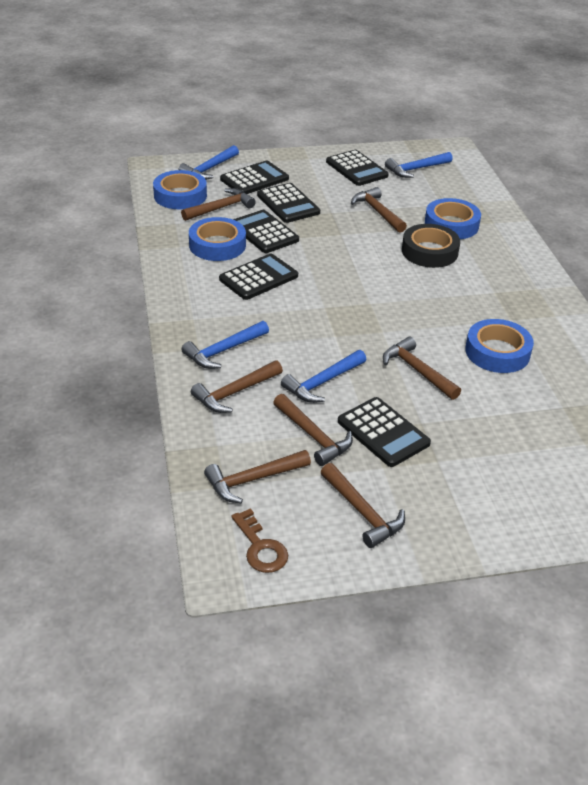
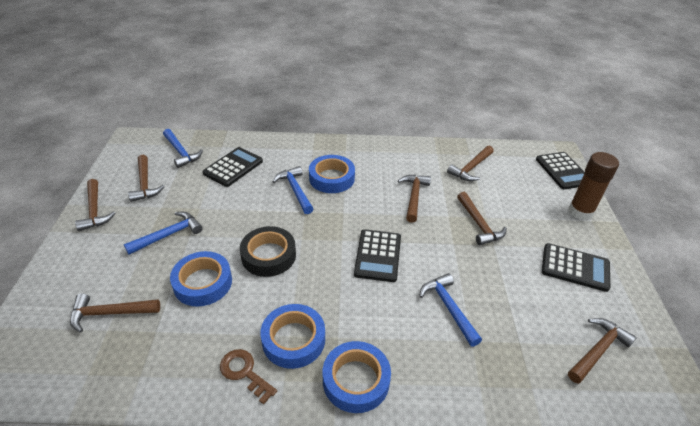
black calculator: 6 -> 4
brown glue stick: 0 -> 1

